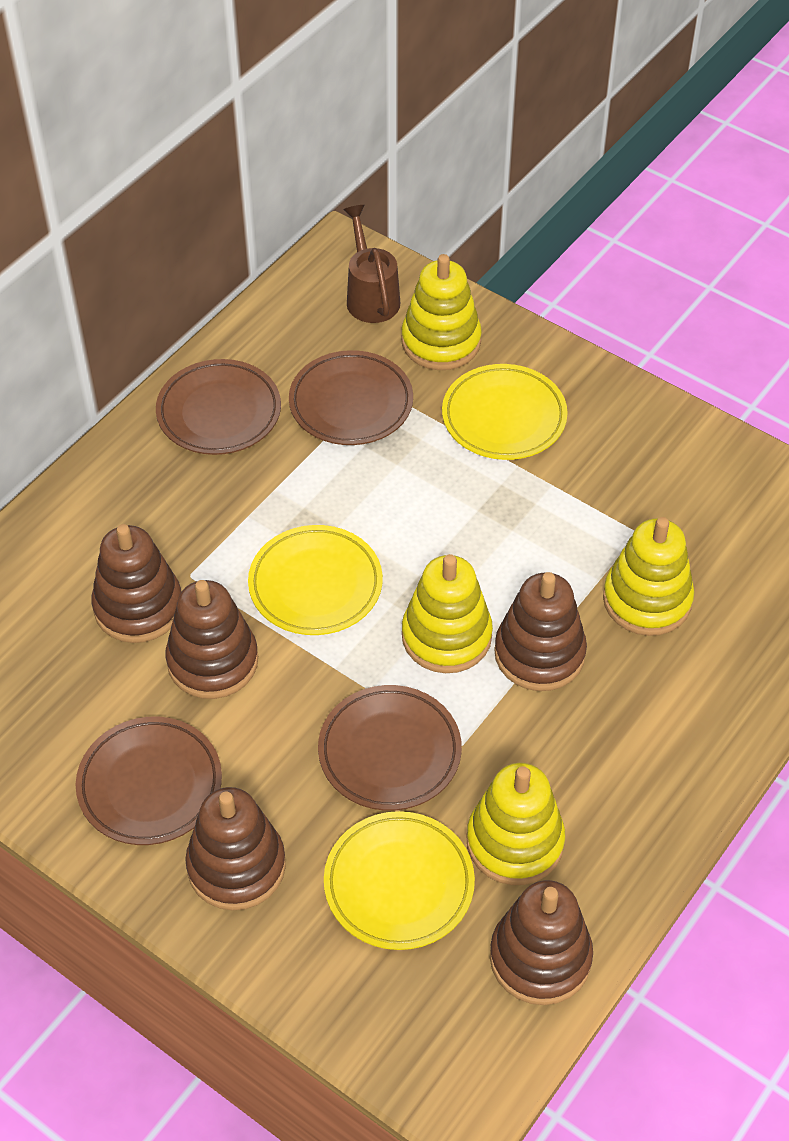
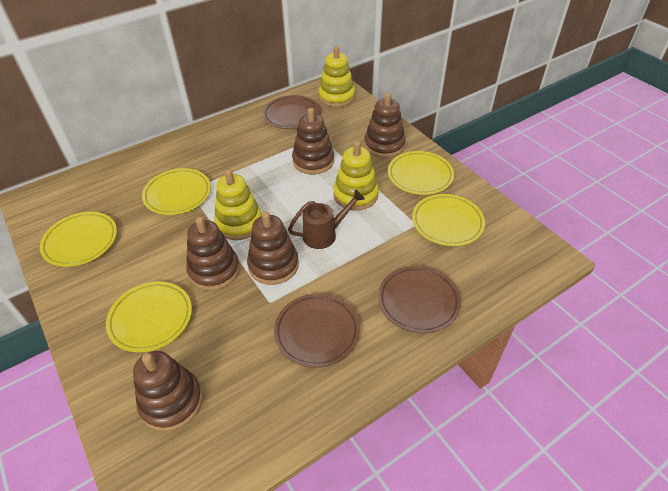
brown plate: 4 -> 3
yellow plate: 3 -> 5
yellow stacking toy: 4 -> 3

